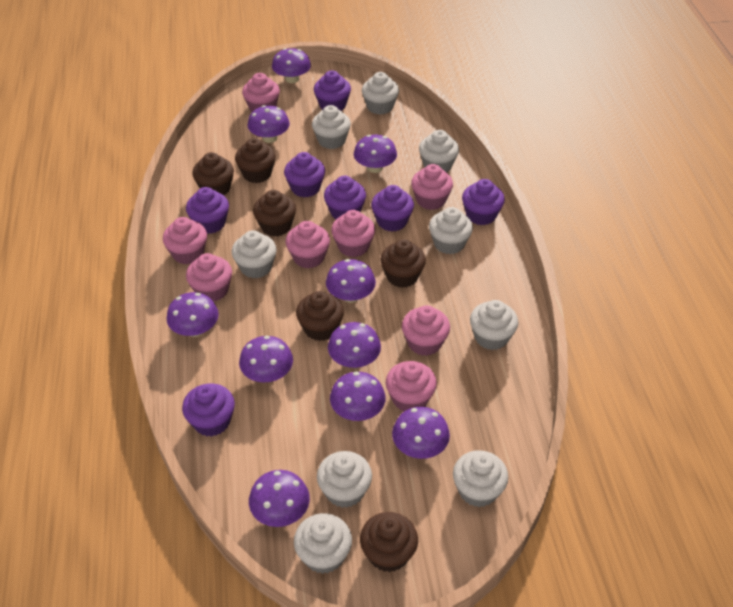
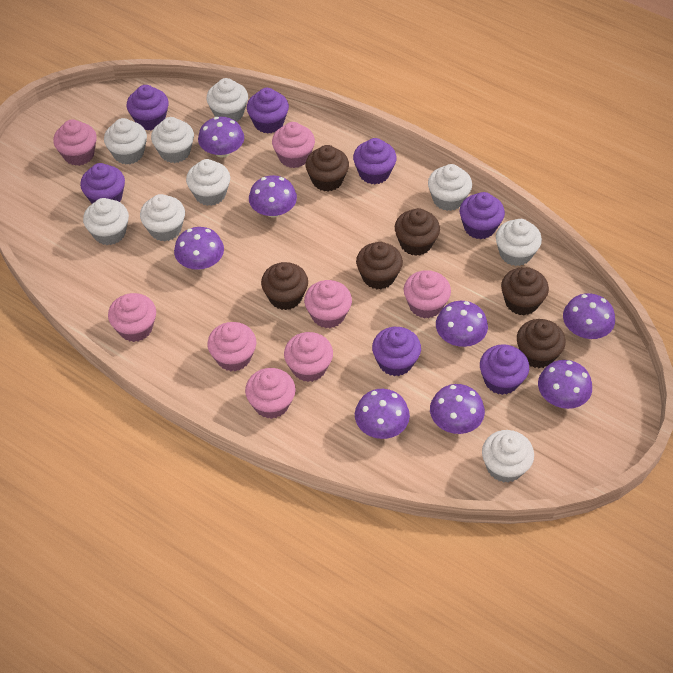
purple mushroom: 10 -> 8

